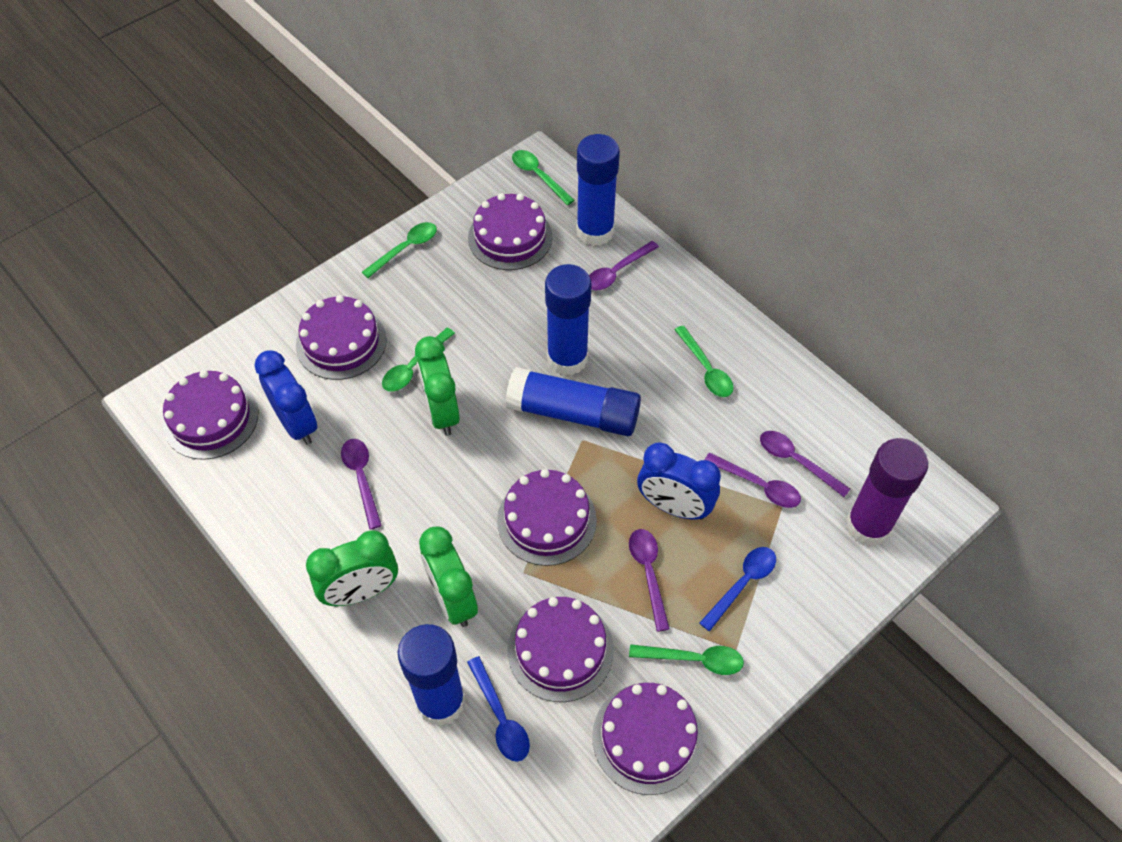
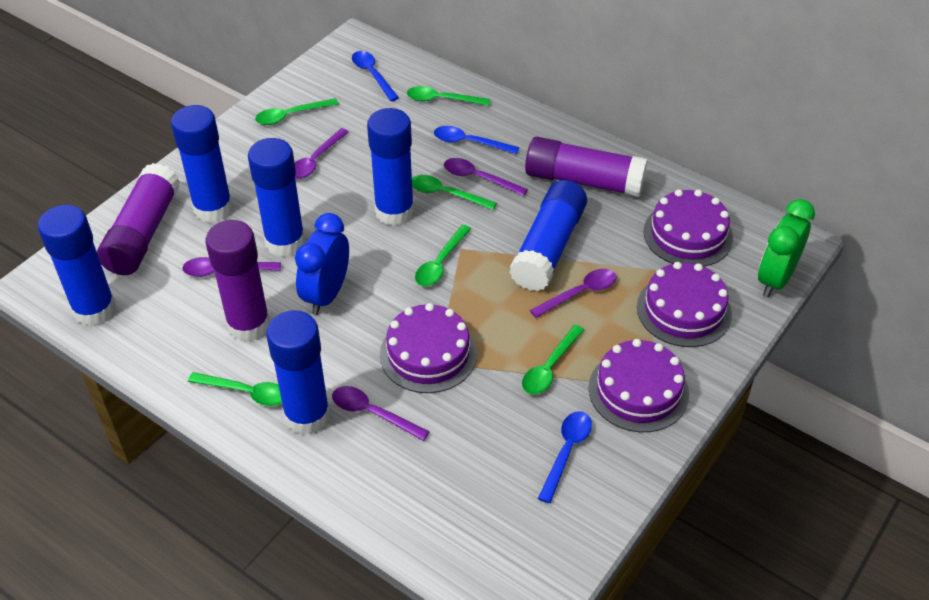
blue clock: 2 -> 1
blue glue stick: 4 -> 6
blue spoon: 2 -> 3
green clock: 3 -> 1
green spoon: 5 -> 6
purple cake: 6 -> 4
purple glue stick: 1 -> 3

